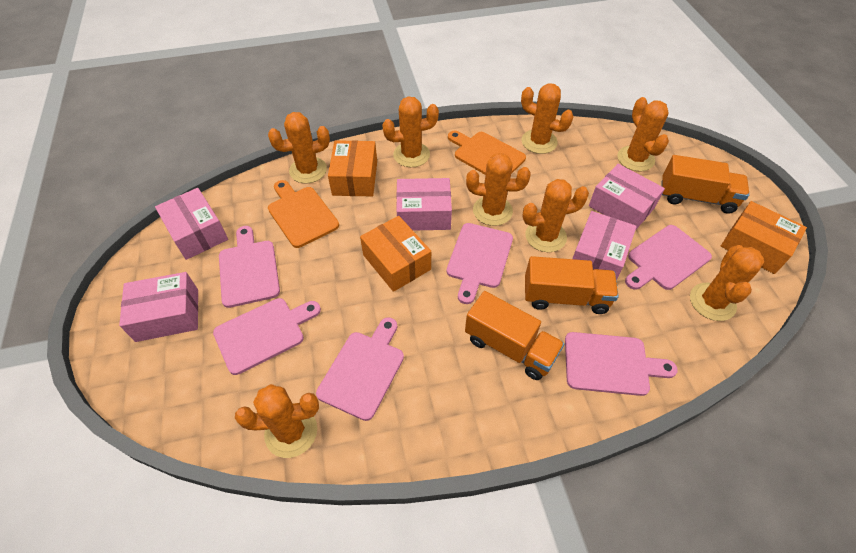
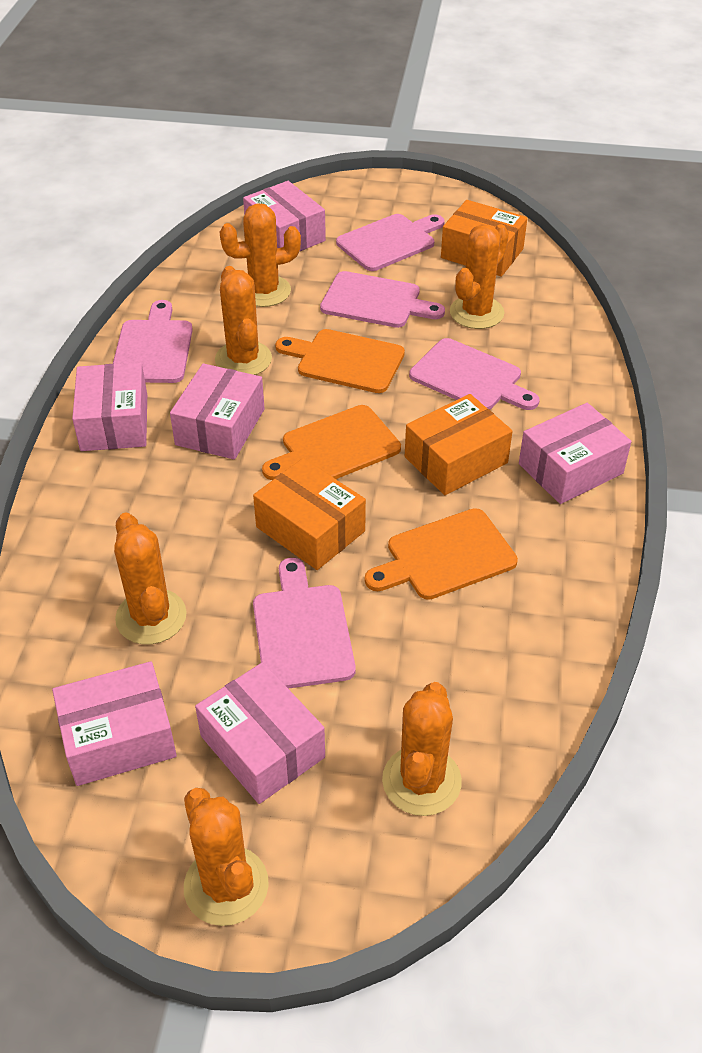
orange cactus: 8 -> 6
orange cutting board: 2 -> 3
orange truck: 3 -> 0
pink box: 5 -> 6
pink cutting board: 6 -> 5

